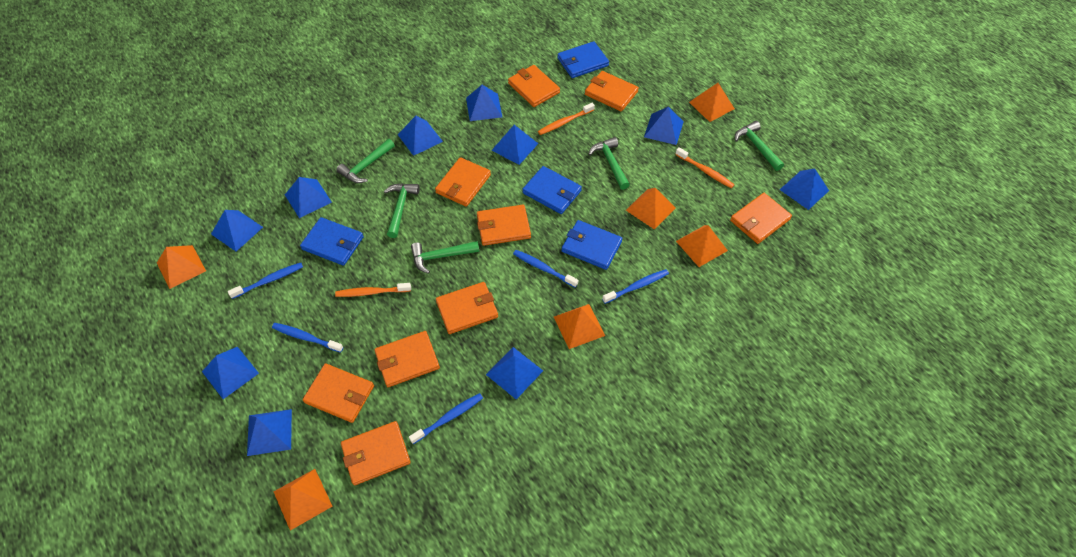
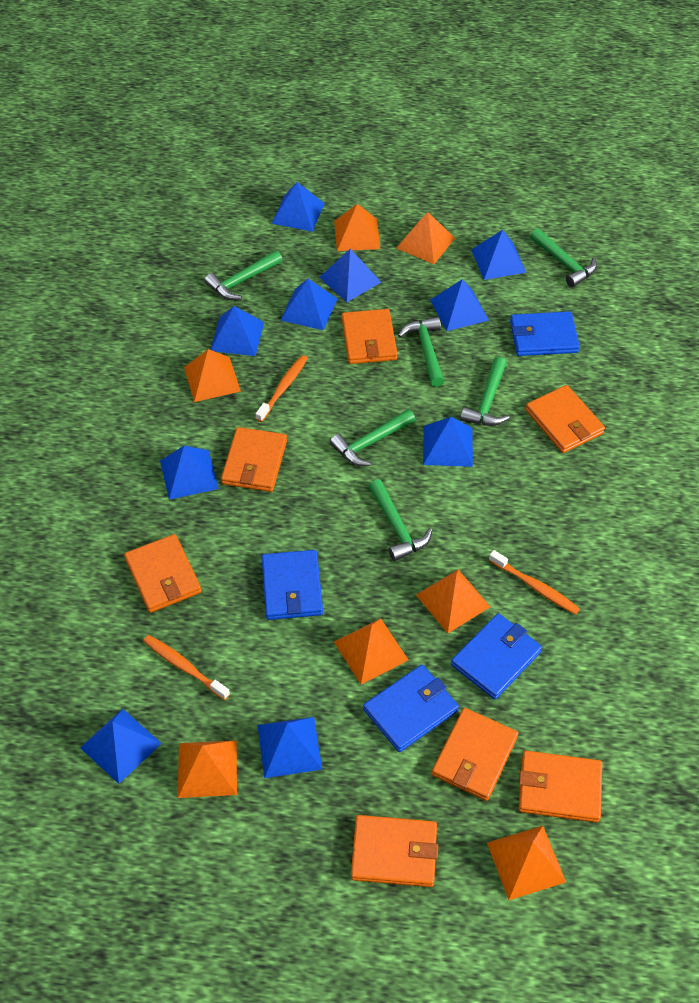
blue toothbrush: 5 -> 0
green hammer: 5 -> 6
orange pyramid: 6 -> 7
orange wallet: 9 -> 7

